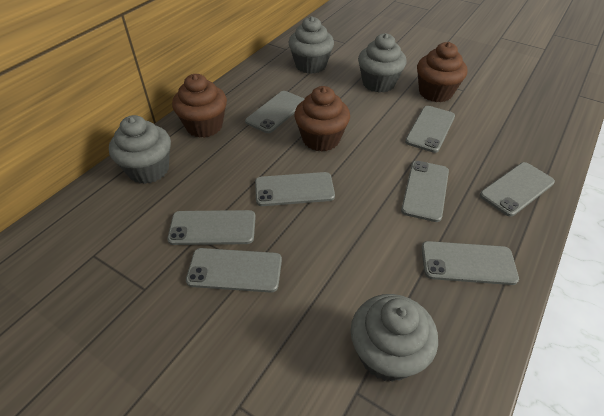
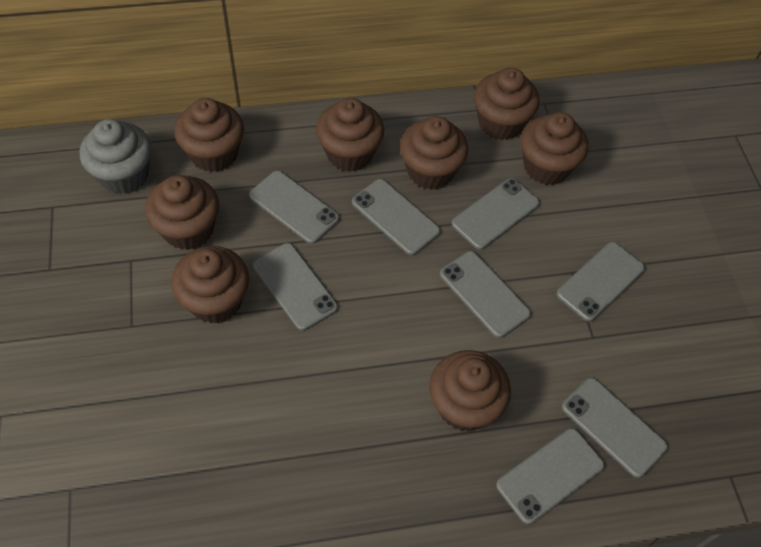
brown cupcake: 3 -> 8
grey cupcake: 4 -> 1

